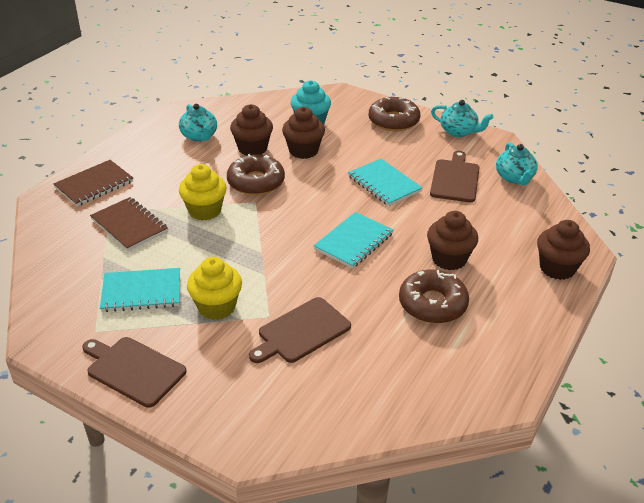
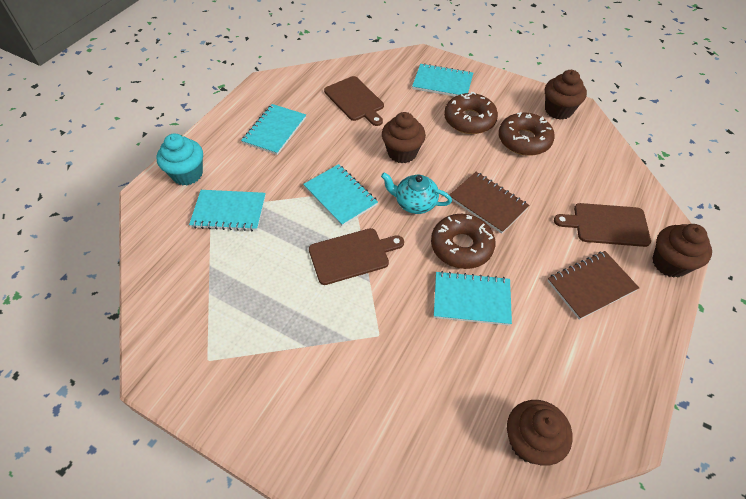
turquoise notebook: 3 -> 5
turquoise teapot: 3 -> 1
yellow cupcake: 2 -> 0

